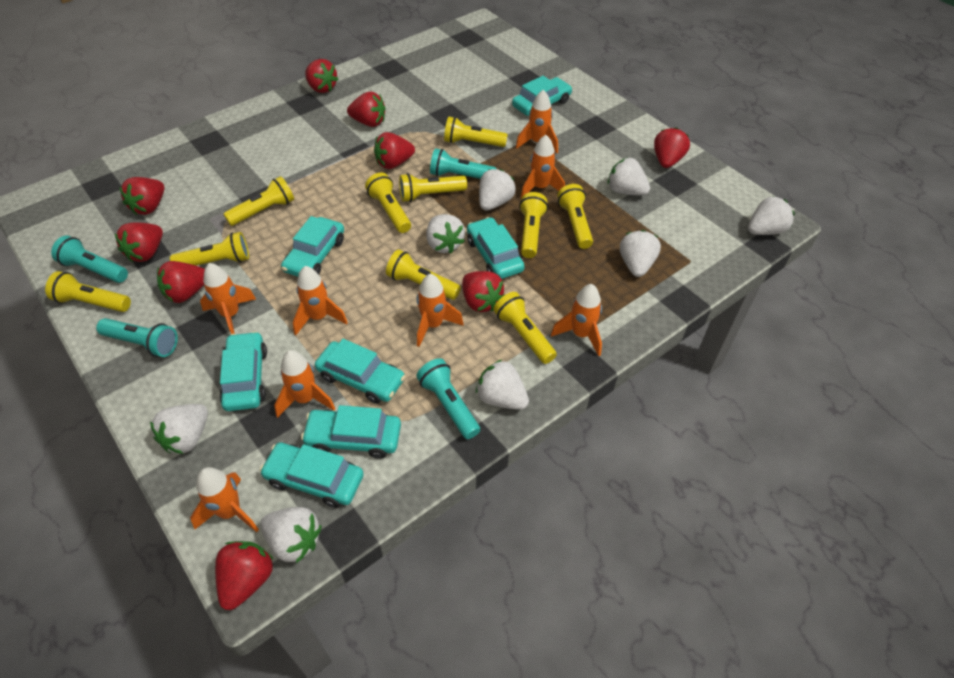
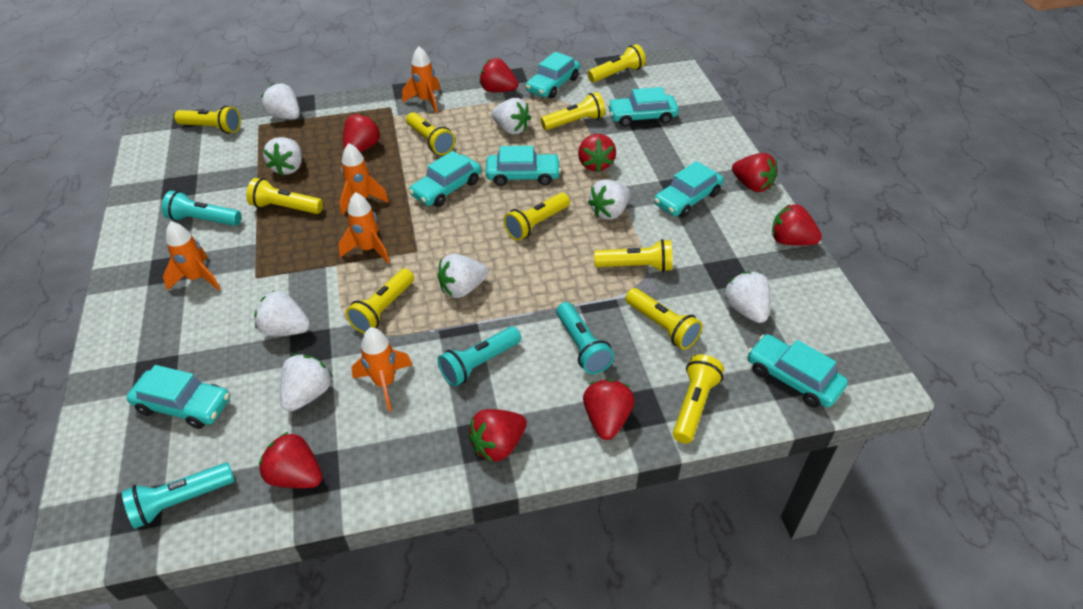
orange rocket: 8 -> 5
red strawberry: 9 -> 8

